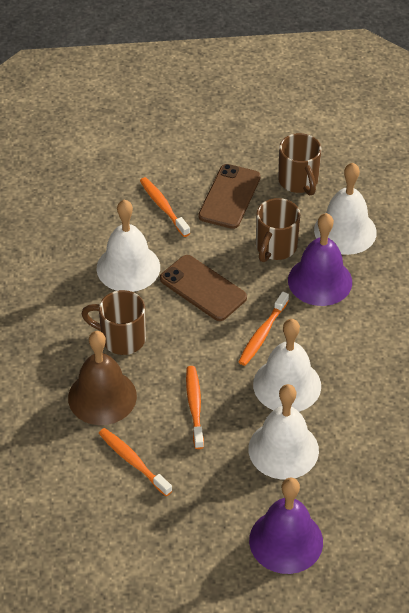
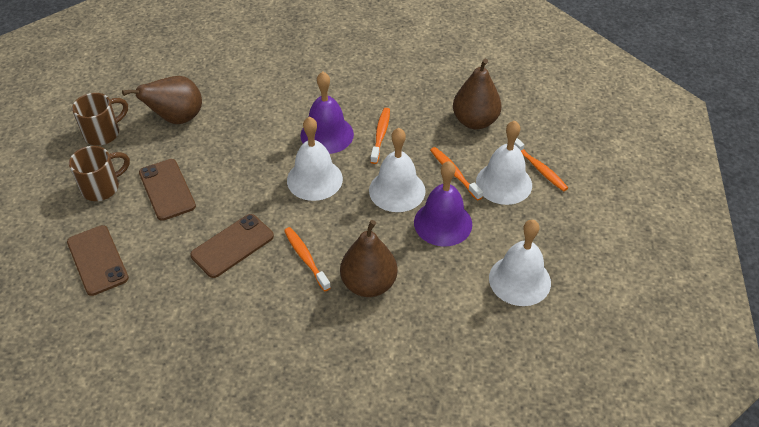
brown bell: 1 -> 0
brown mug: 3 -> 2
brown pear: 0 -> 3
brown phone: 2 -> 3

